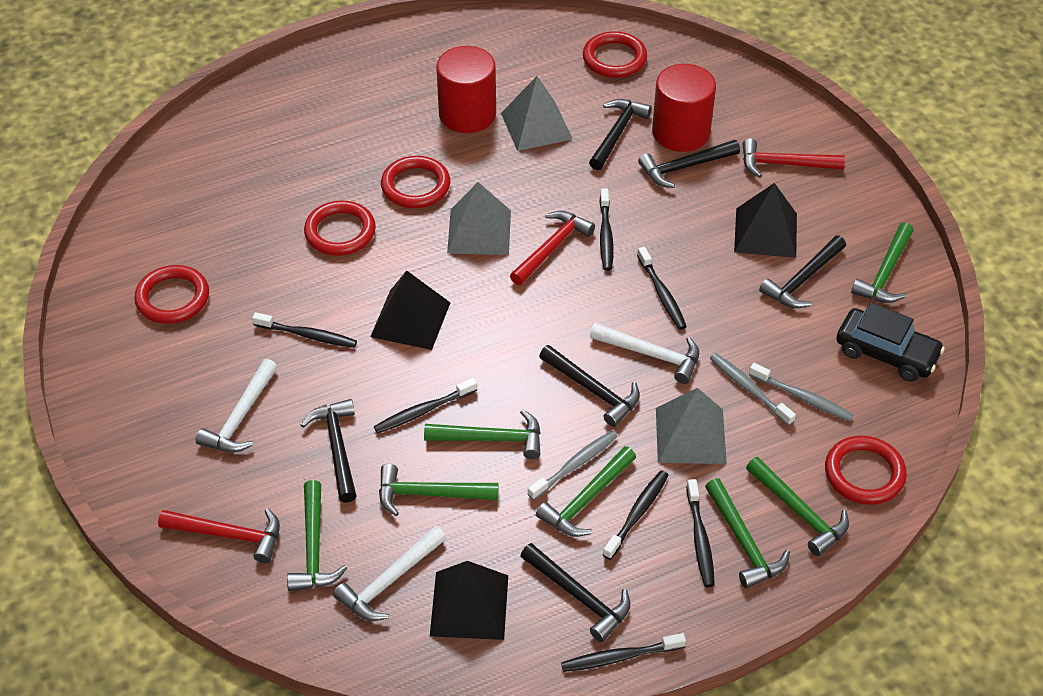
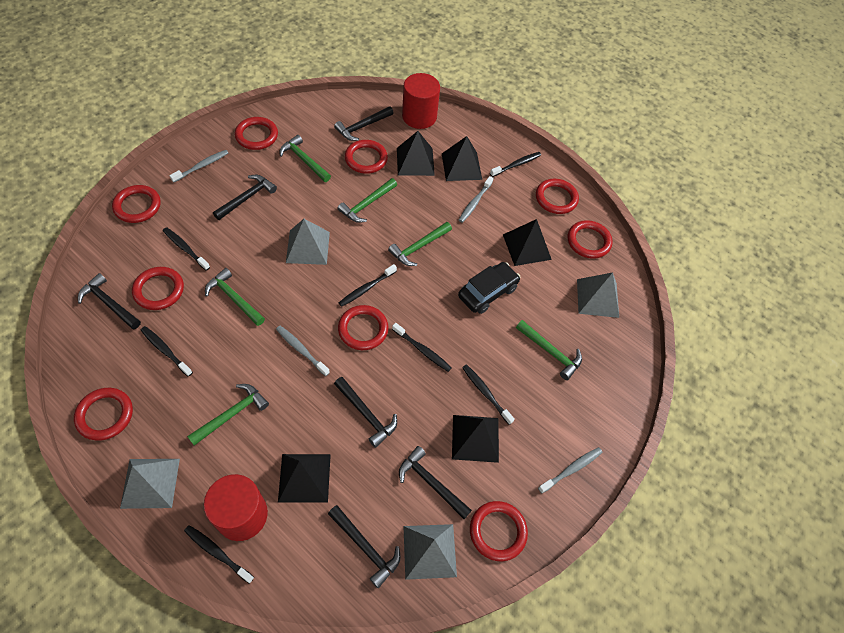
black pyramid: 3 -> 5
green hammer: 7 -> 6
grey pyramid: 3 -> 4
grey toothbrush: 3 -> 4
red hammer: 3 -> 0
red ring: 5 -> 9
white hammer: 3 -> 0

